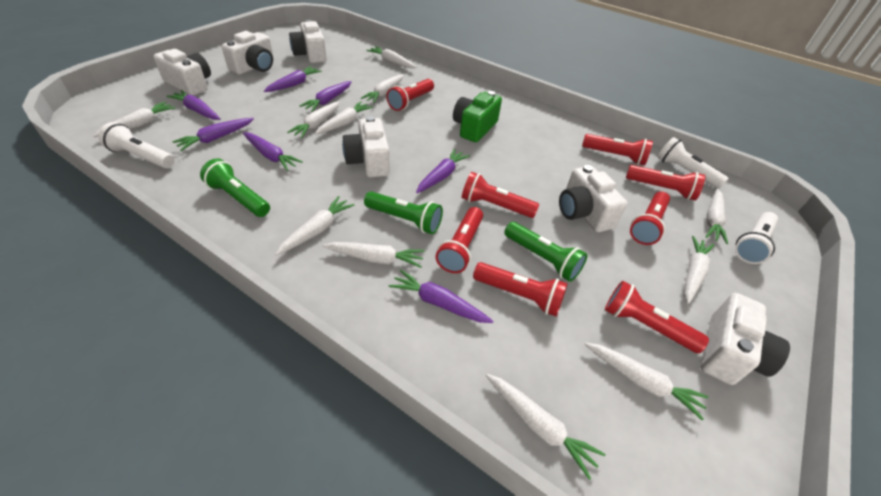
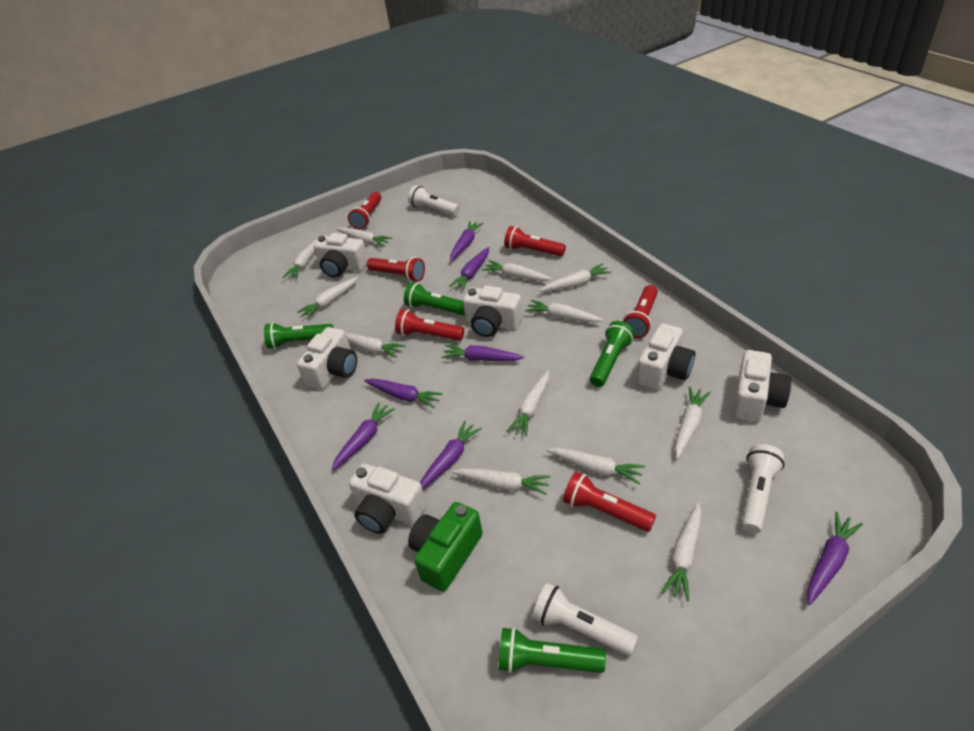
green flashlight: 3 -> 4
red flashlight: 8 -> 6
white carrot: 11 -> 12

